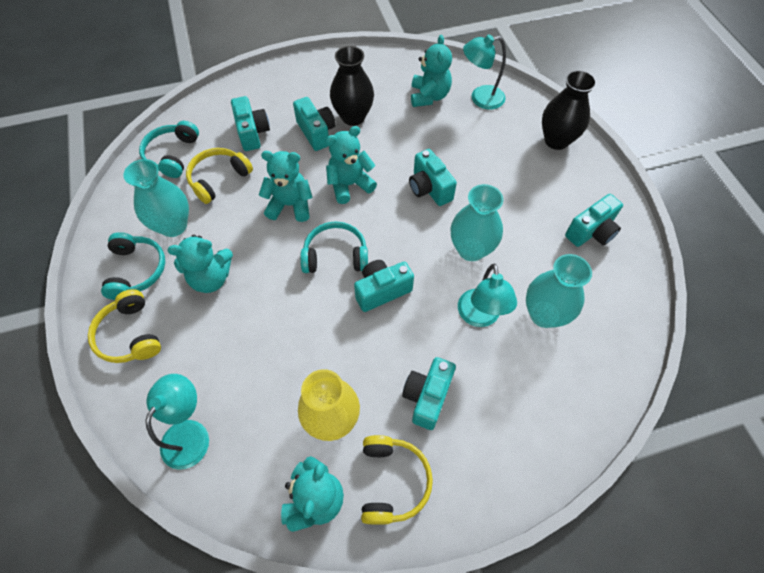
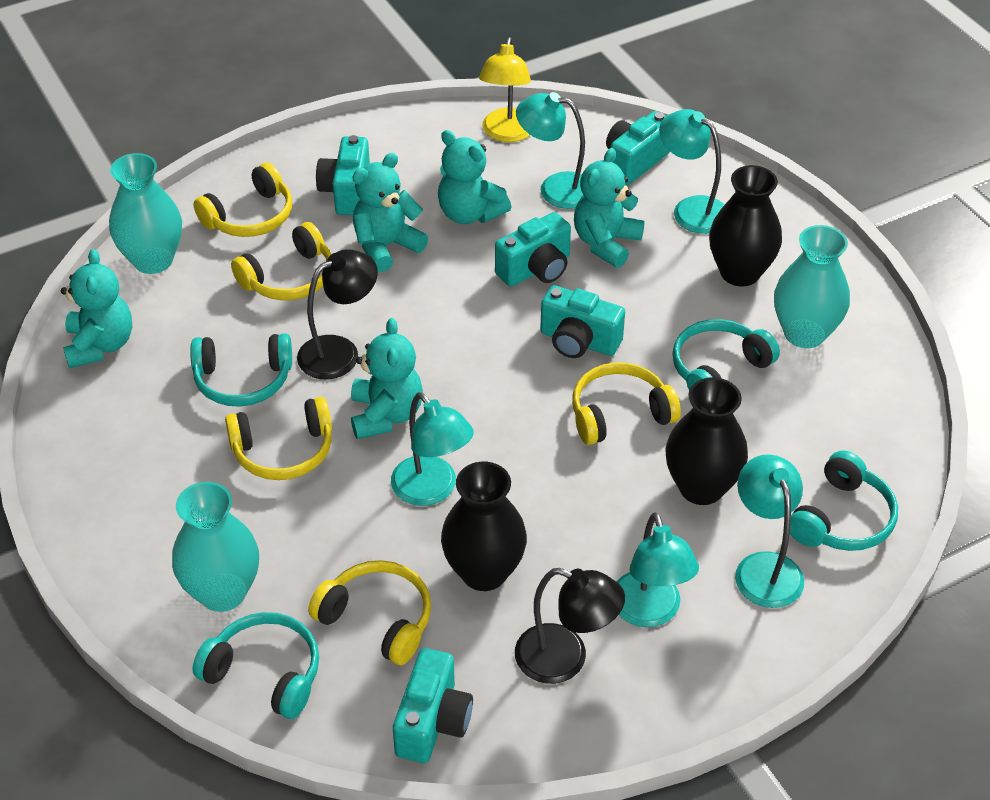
black lamp: 0 -> 2
black vase: 2 -> 3
turquoise camera: 6 -> 5
turquoise headphones: 3 -> 4
turquoise lamp: 3 -> 5
yellow headphones: 3 -> 5
yellow lamp: 0 -> 1
yellow vase: 1 -> 0

